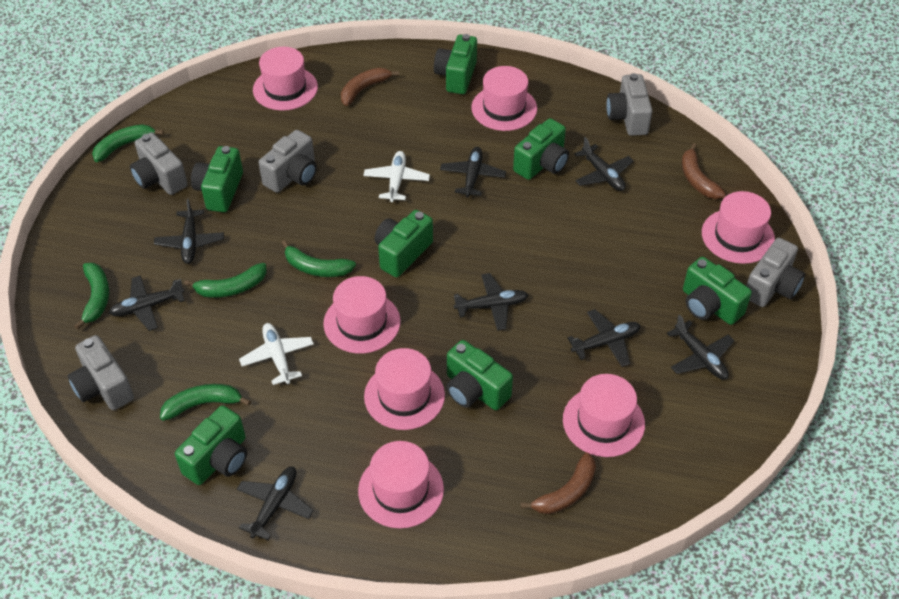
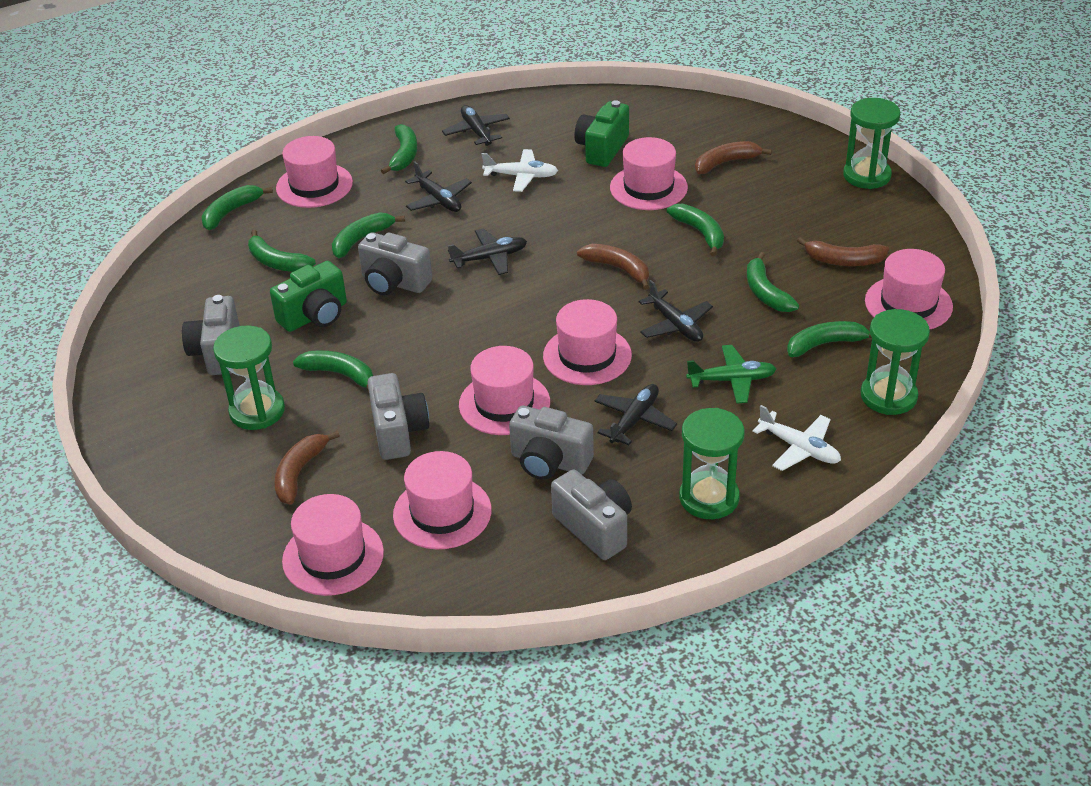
black plane: 8 -> 5
brown banana: 3 -> 4
green banana: 5 -> 8
green camera: 7 -> 2
green hourglass: 0 -> 4
green plane: 0 -> 1

